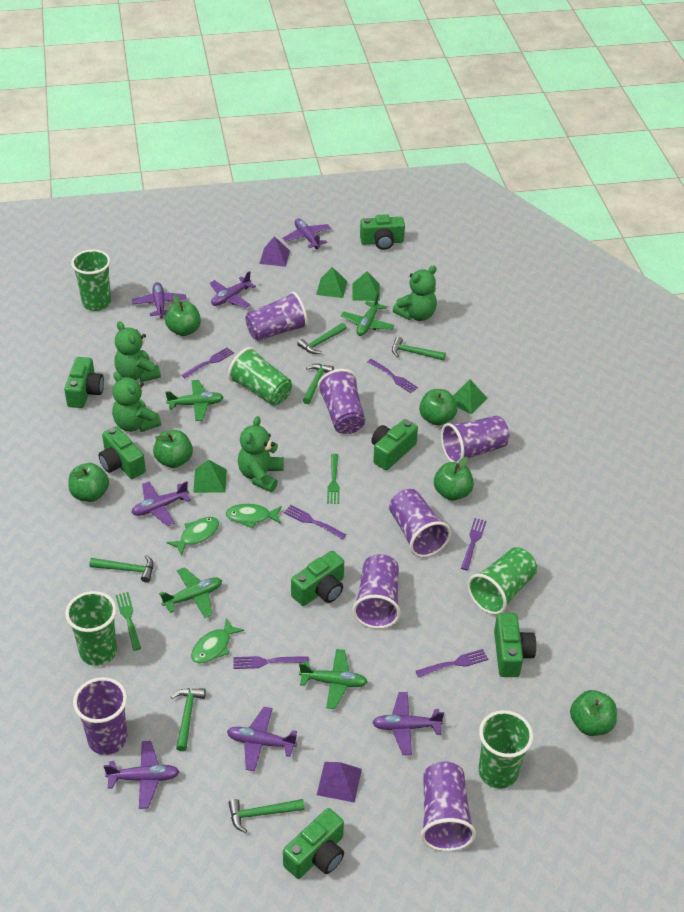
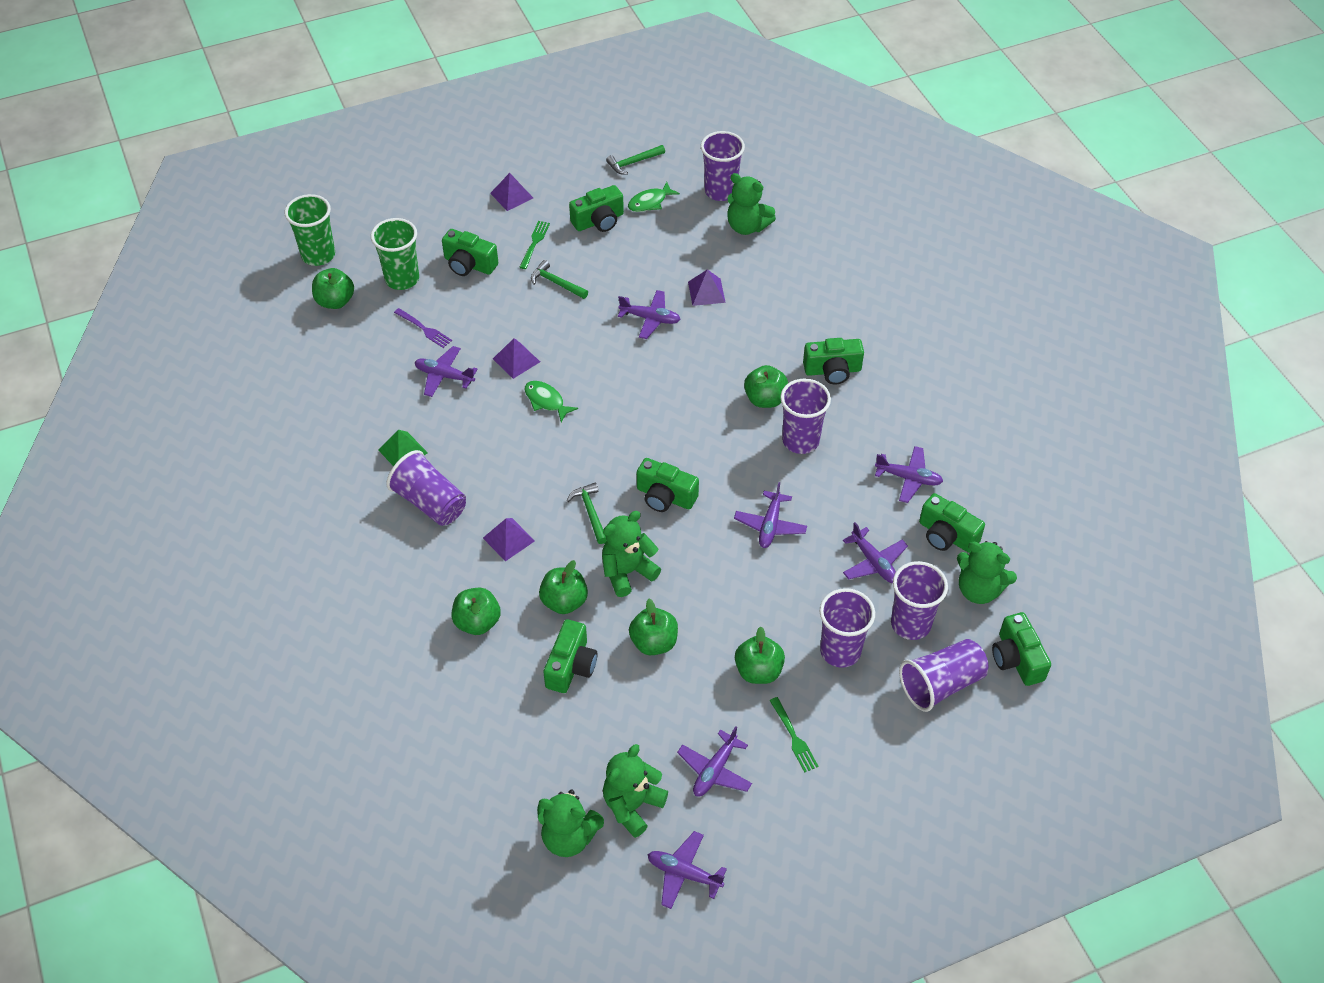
green cup: 5 -> 2
green fish: 3 -> 2
green hammer: 6 -> 3
green plane: 4 -> 0
green pyramid: 4 -> 1
green teddy bear: 4 -> 5
purple cup: 7 -> 6
purple fork: 6 -> 1
purple pyramid: 2 -> 4

